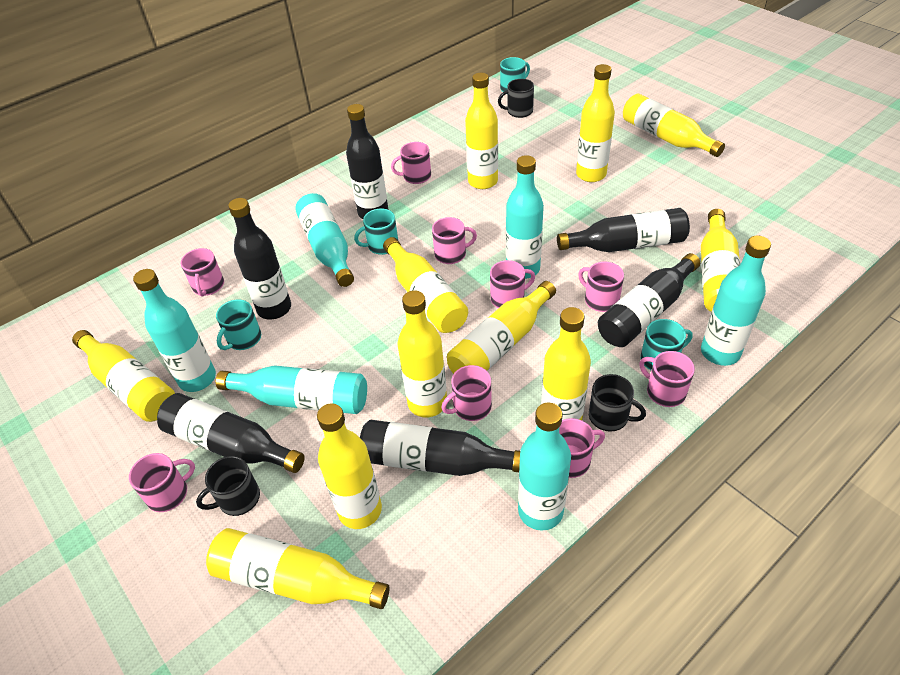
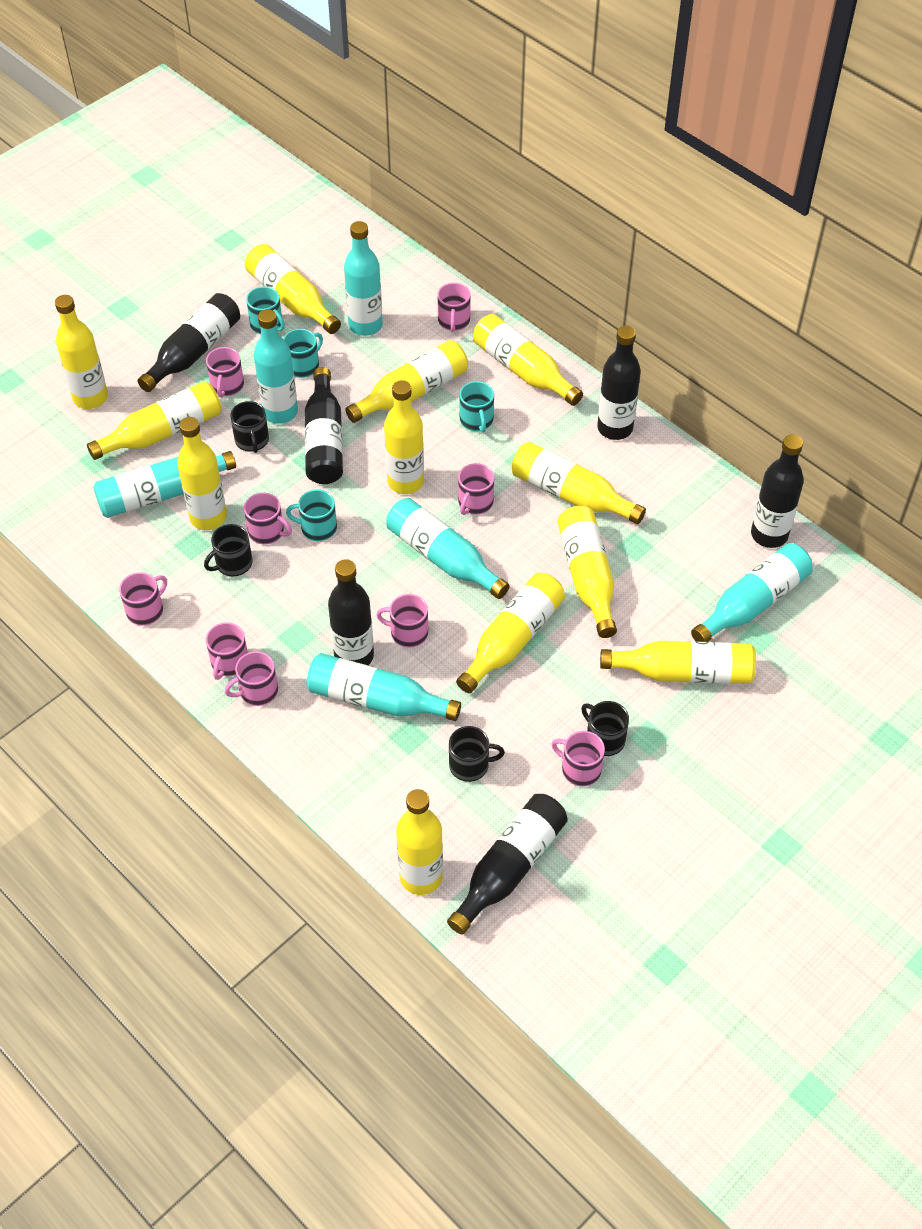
black mug: 3 -> 4
yellow bottle: 11 -> 12

